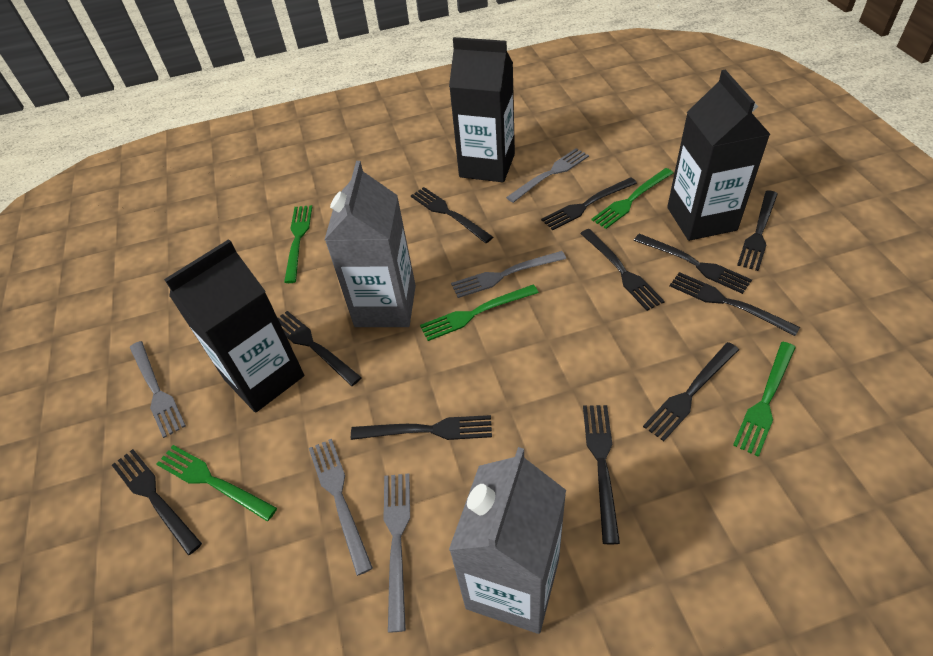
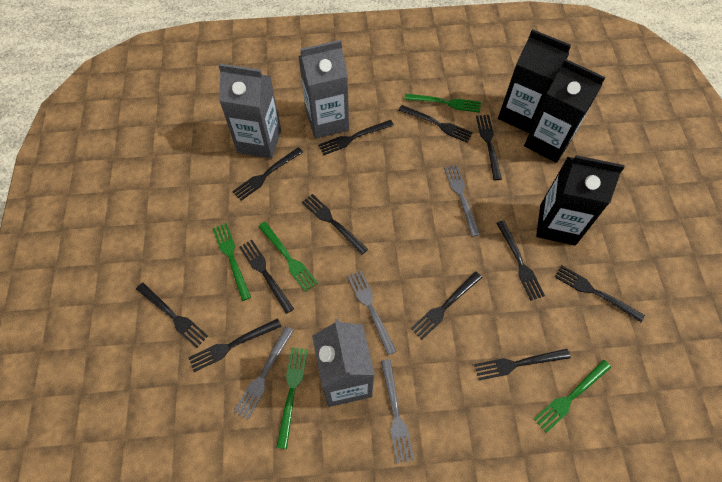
black fork: 11 -> 12
grey carton: 2 -> 3
grey fork: 5 -> 4

